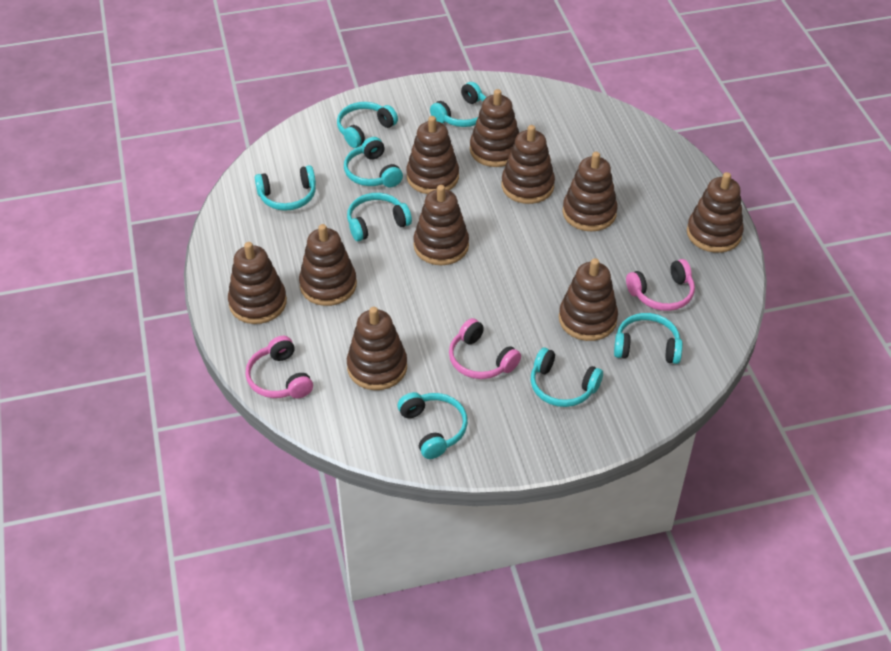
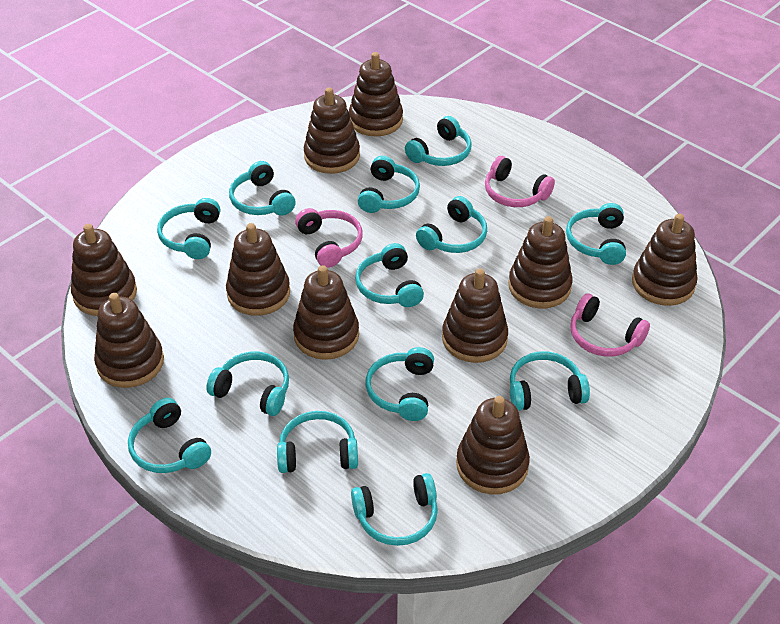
turquoise headphones: 8 -> 13

